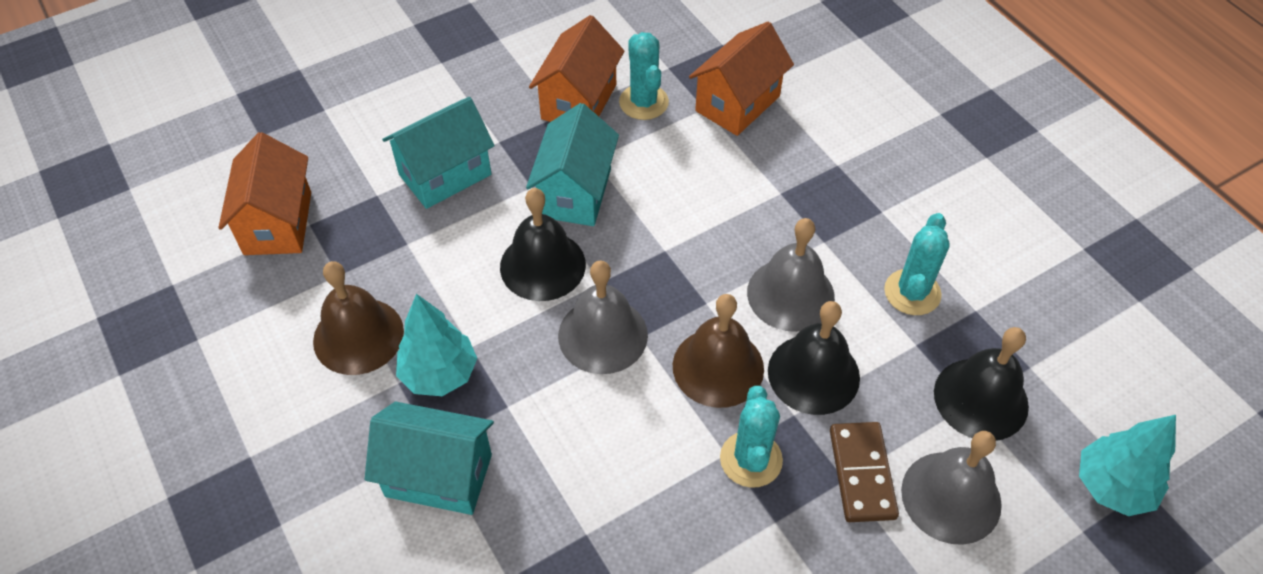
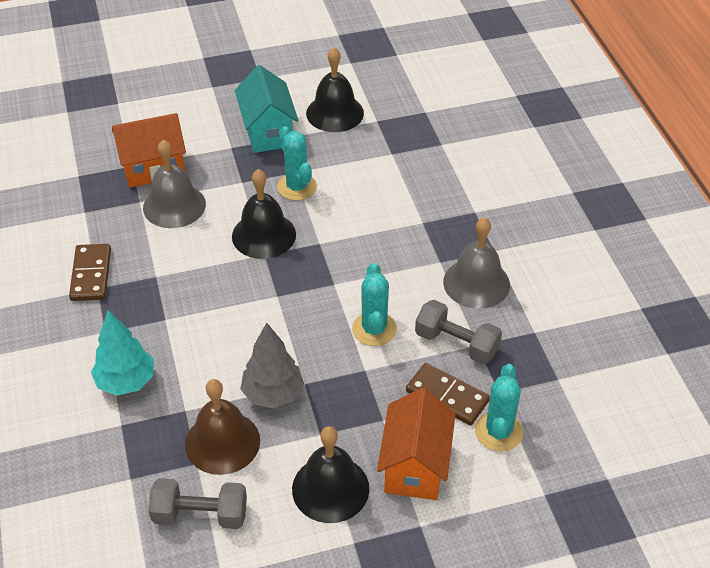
brown bell: 2 -> 1
brown domino: 1 -> 2
grey bell: 3 -> 2
grey dumbbell: 0 -> 2
grey tree: 0 -> 1
orange house: 3 -> 2
turquoise house: 3 -> 1
turquoise tree: 2 -> 1

